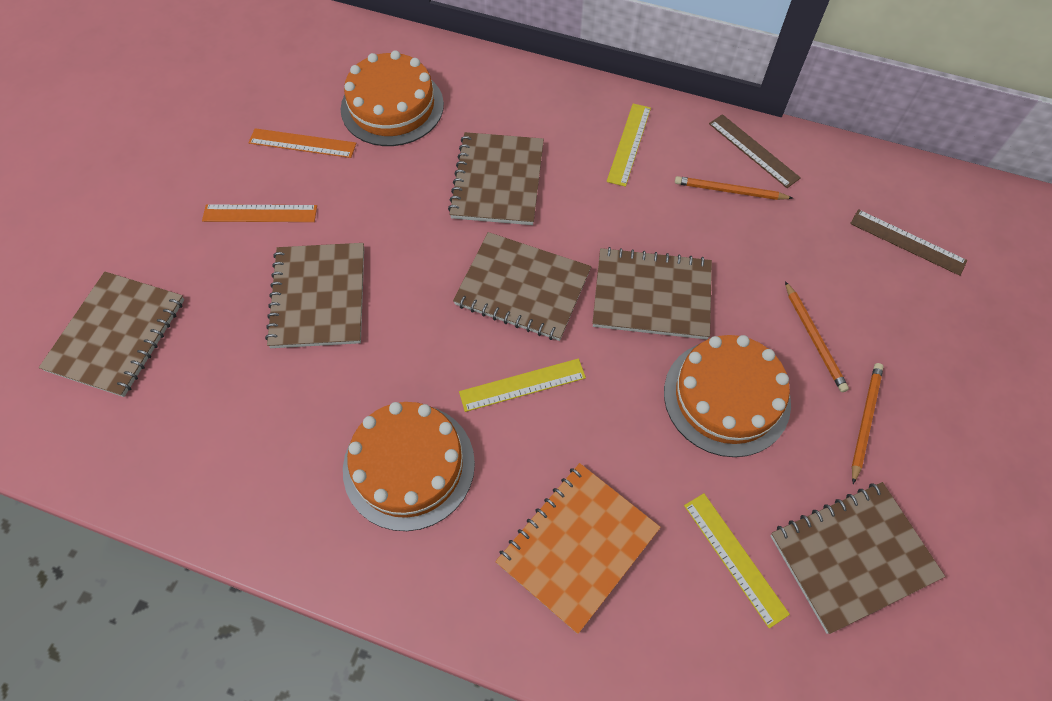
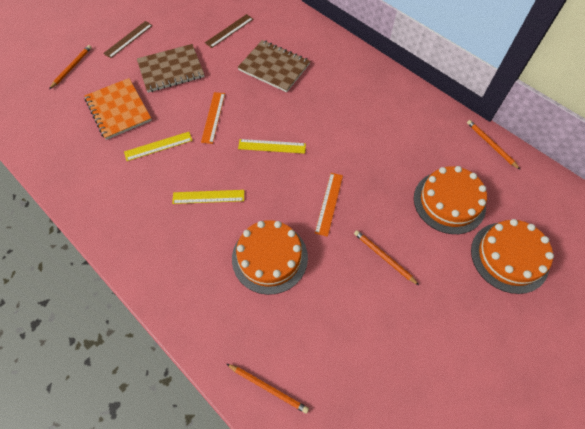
brown notebook: 6 -> 2
orange pencil: 3 -> 4

